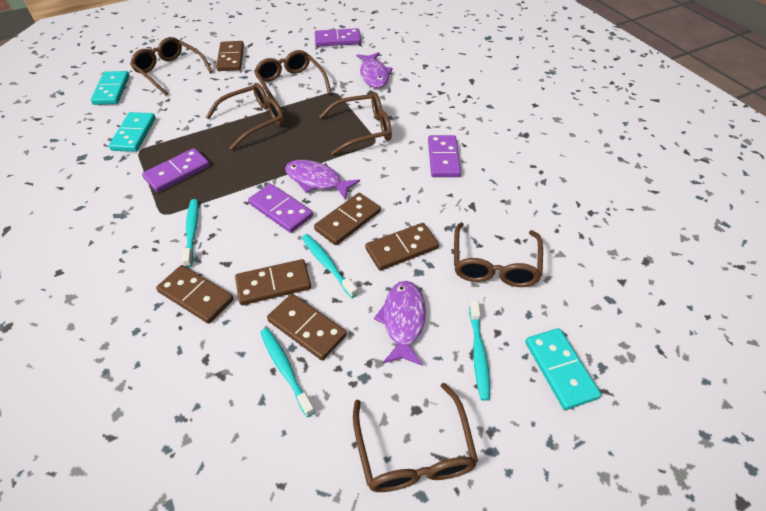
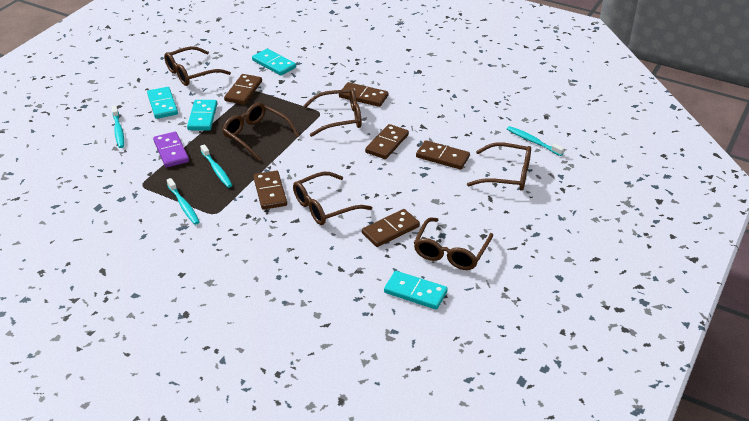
purple domino: 4 -> 1
purple fish: 3 -> 0
turquoise domino: 3 -> 4

